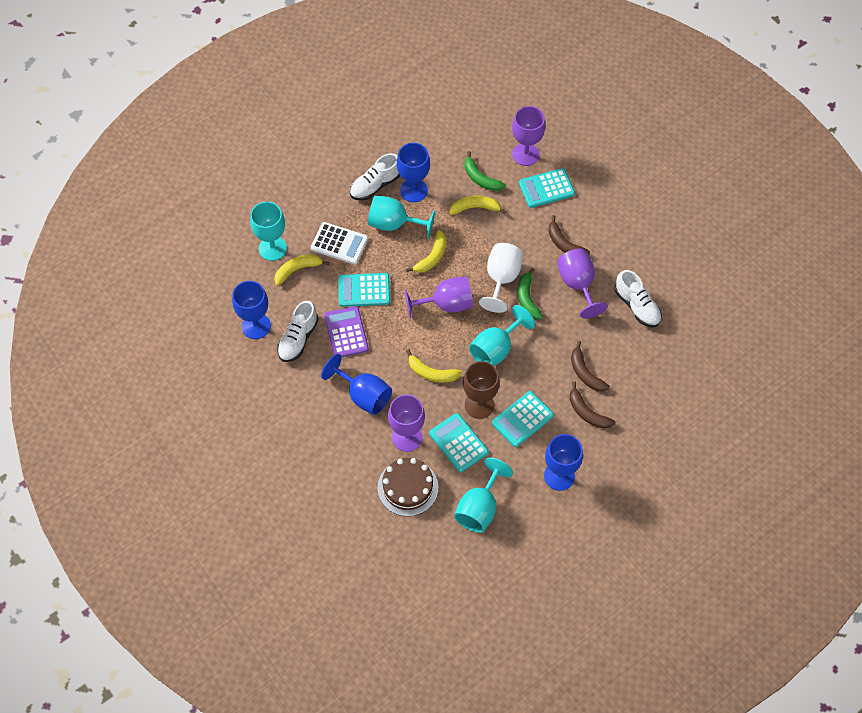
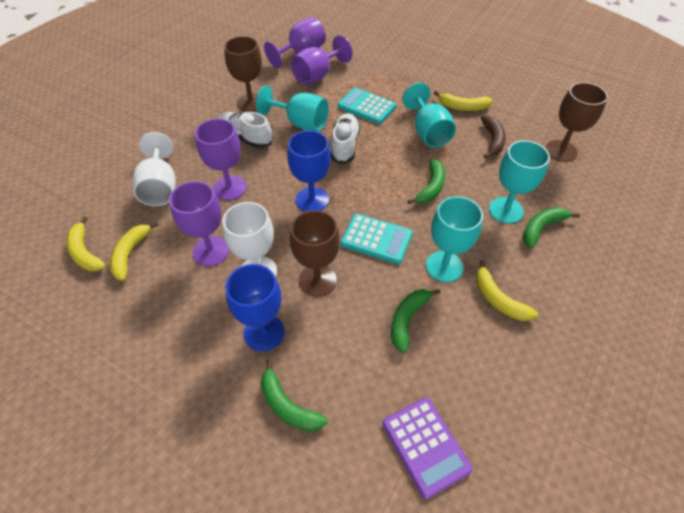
blue goblet: 4 -> 2
brown banana: 3 -> 1
brown cake: 1 -> 0
brown goblet: 1 -> 3
green banana: 2 -> 4
turquoise calculator: 4 -> 2
white calculator: 1 -> 0
white goblet: 1 -> 2
white shoe: 3 -> 2

